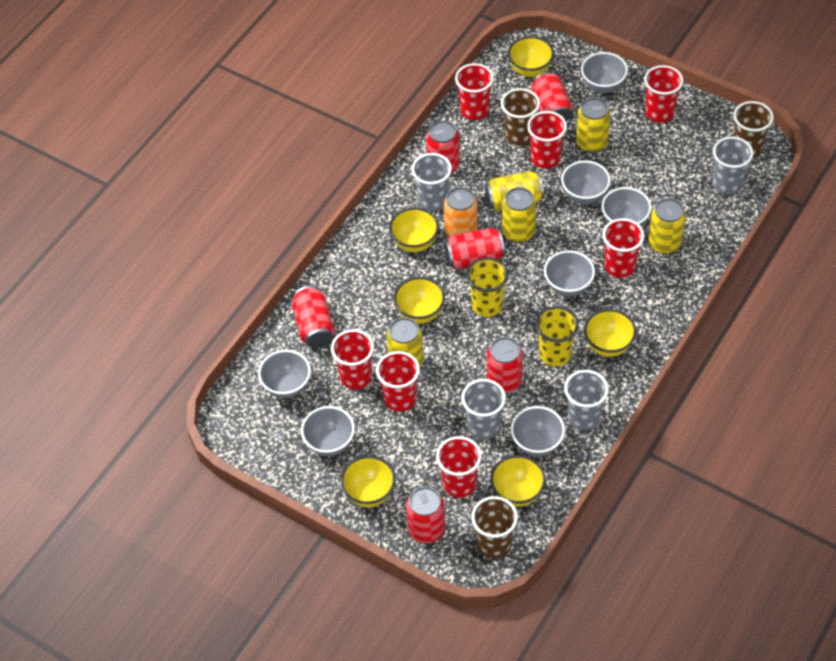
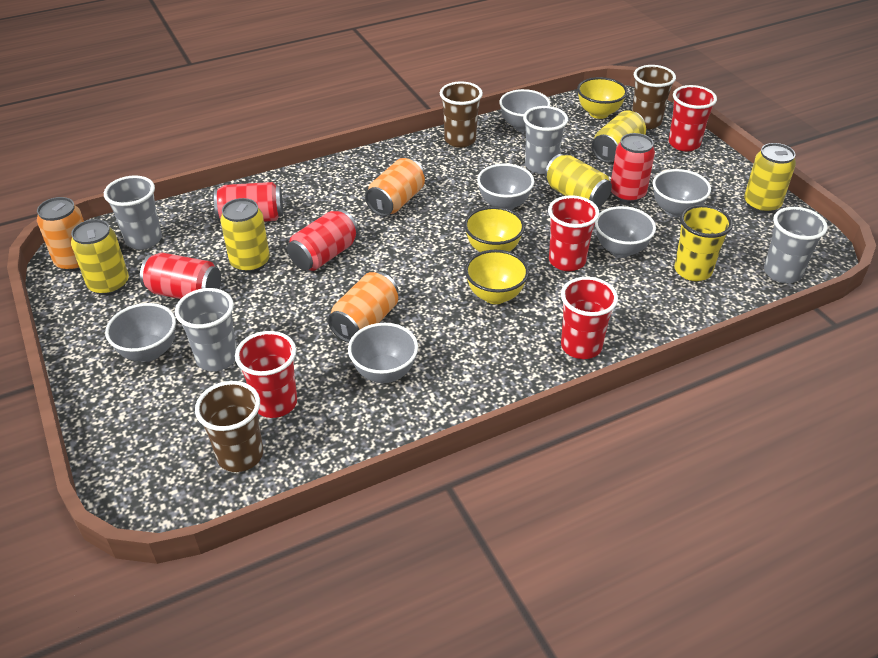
grey bowl: 7 -> 6
orange can: 1 -> 3
red can: 6 -> 4
red cup: 7 -> 4
yellow bowl: 6 -> 3
yellow cup: 2 -> 1

